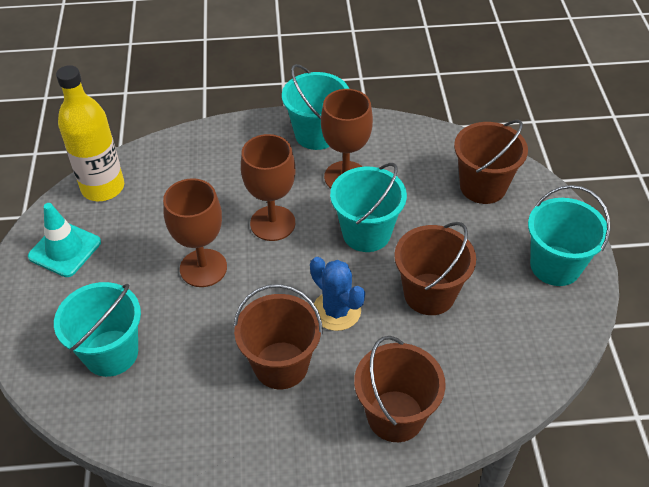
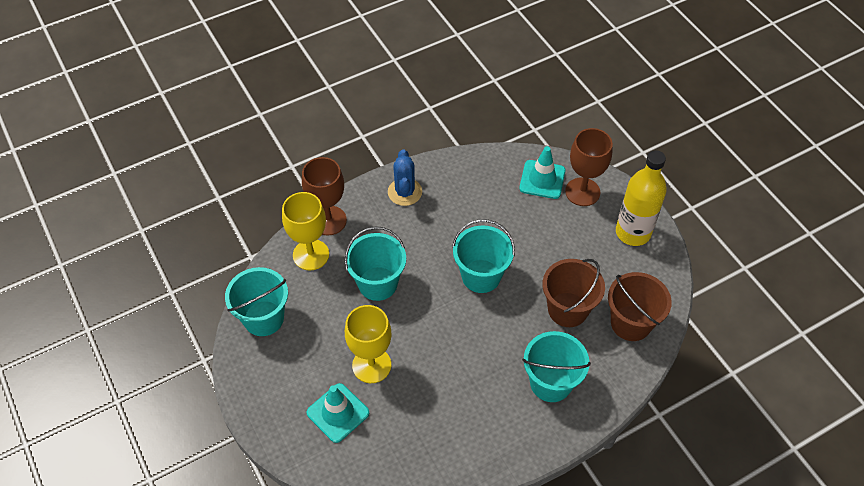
brown bucket: 4 -> 2
brown goblet: 3 -> 2
turquoise traffic cone: 1 -> 2
yellow goblet: 0 -> 2

